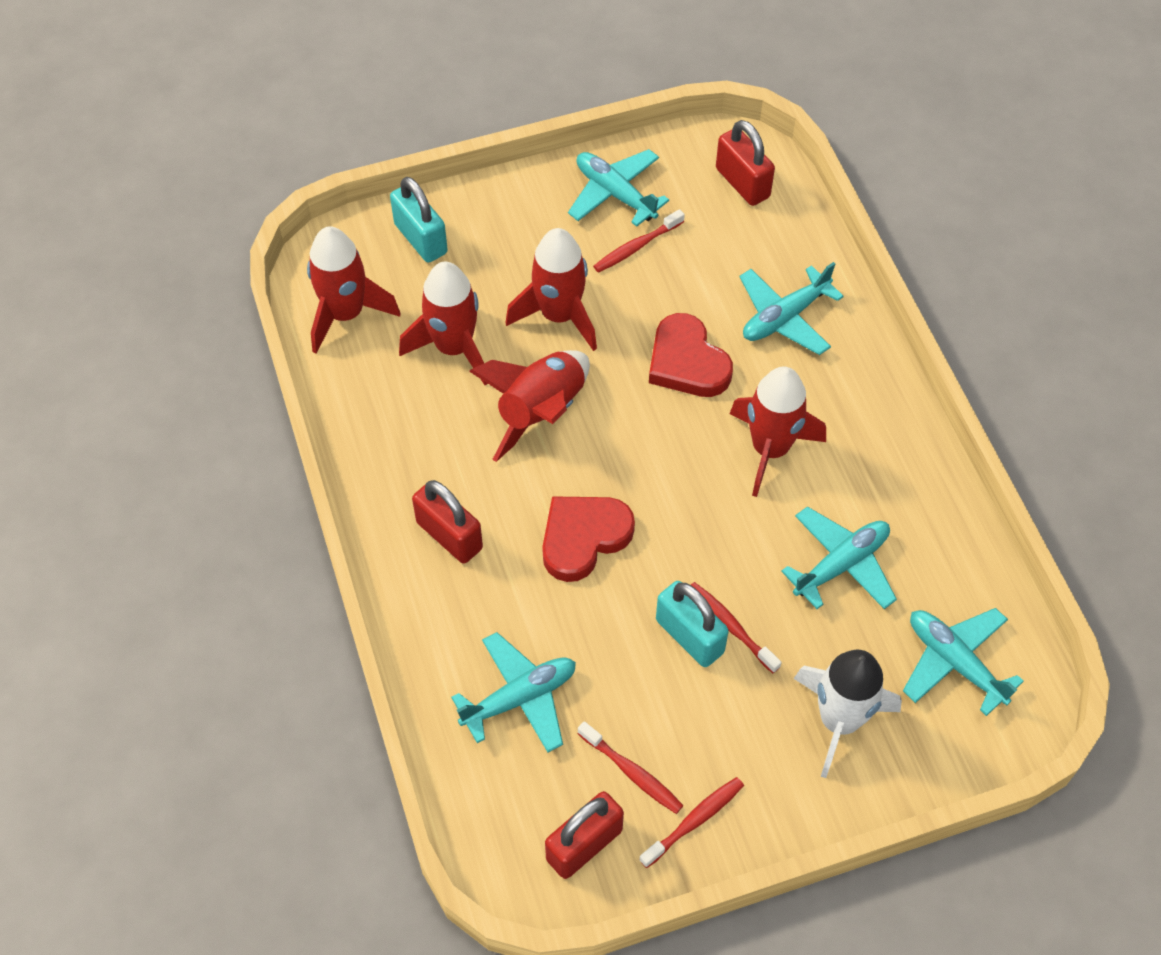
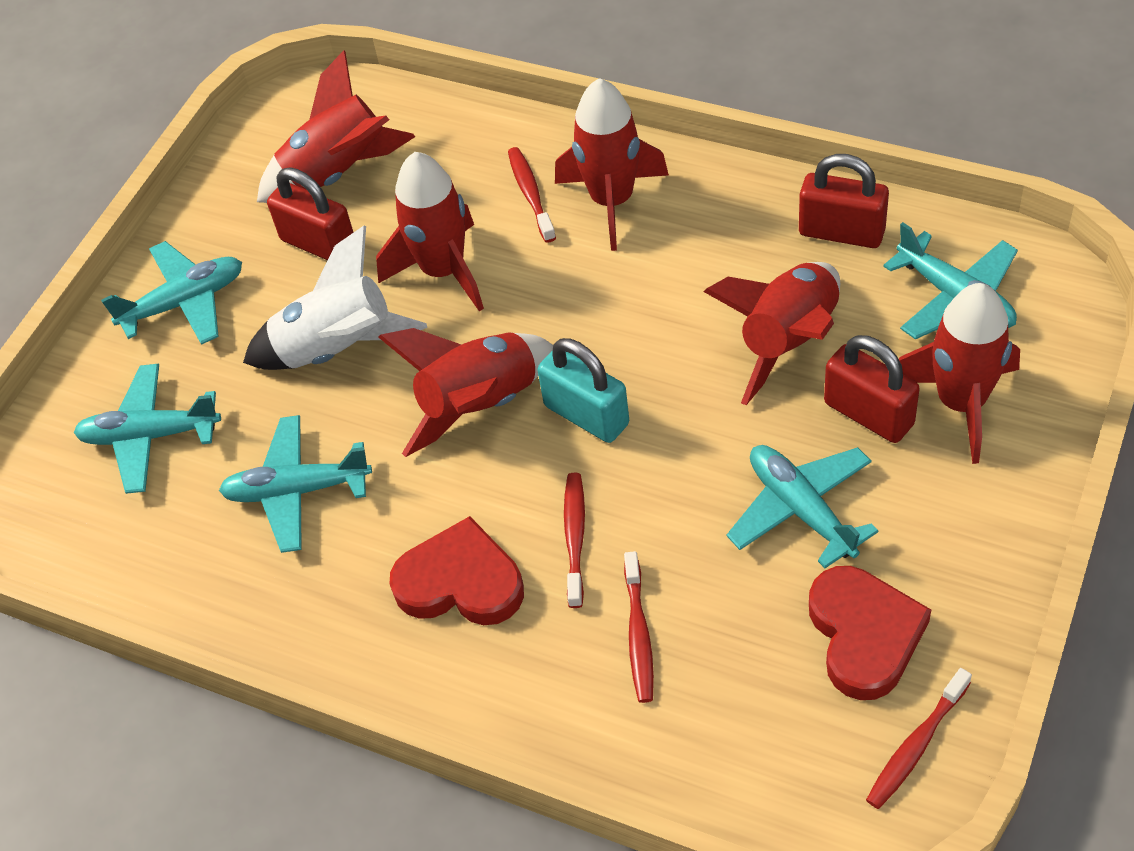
red rocket: 5 -> 6
turquoise padlock: 2 -> 1

